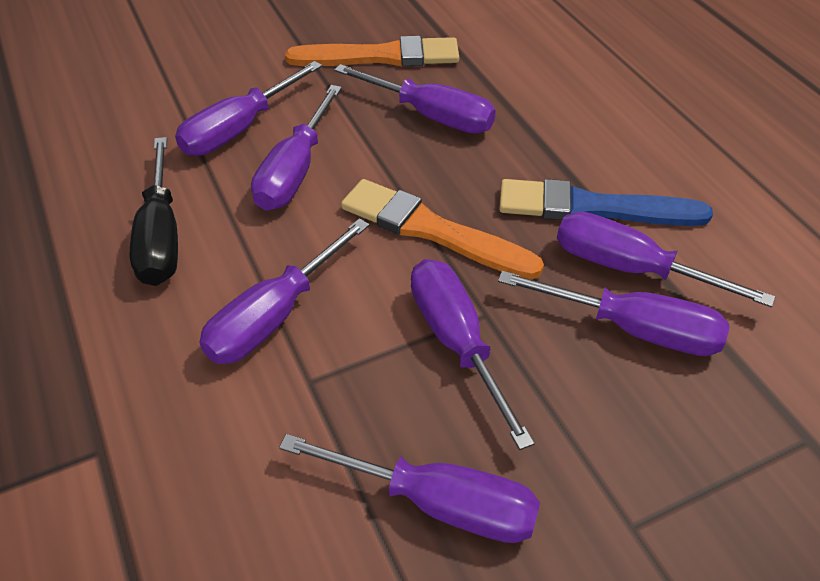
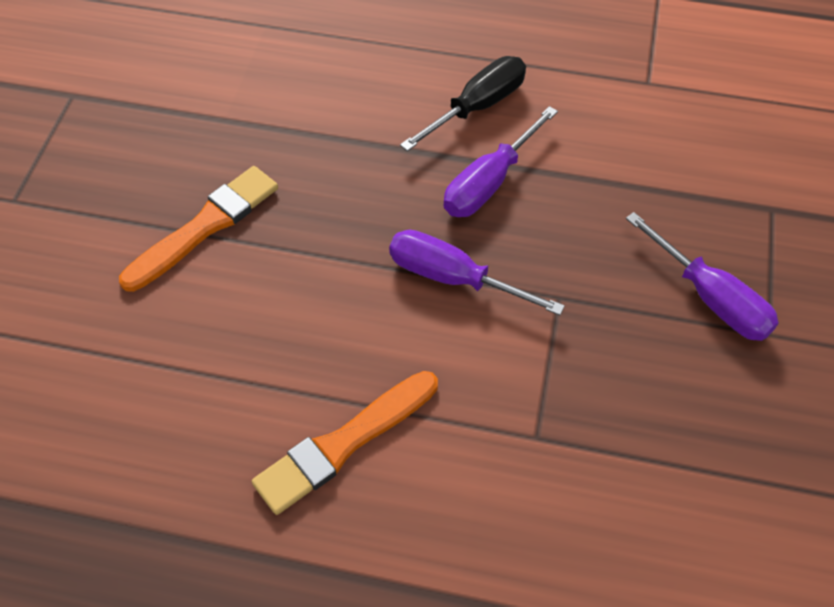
blue brush: 1 -> 0
purple screwdriver: 8 -> 3

